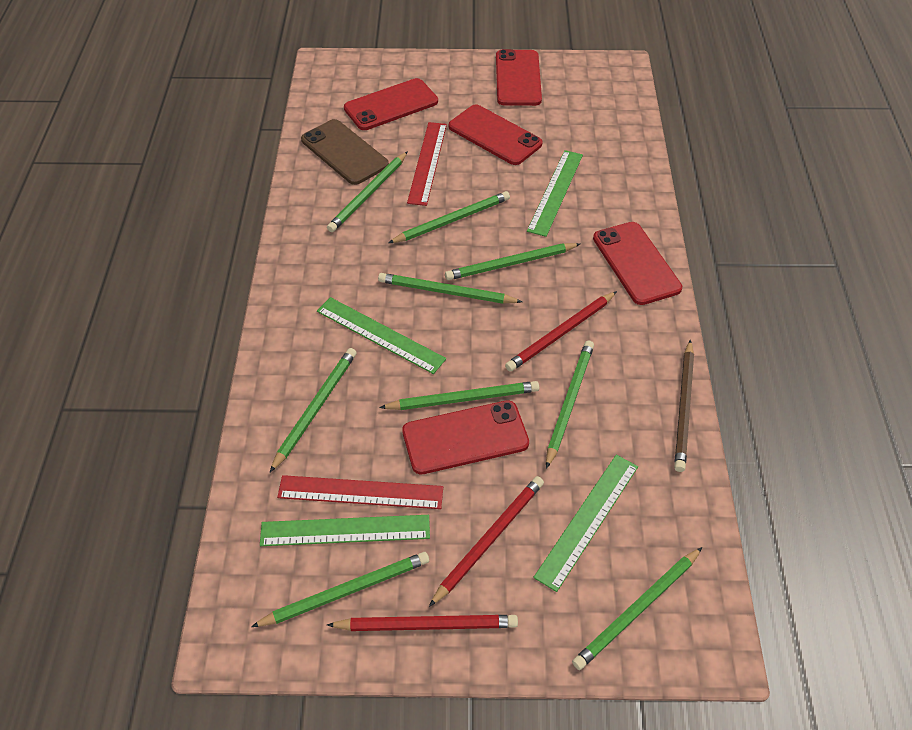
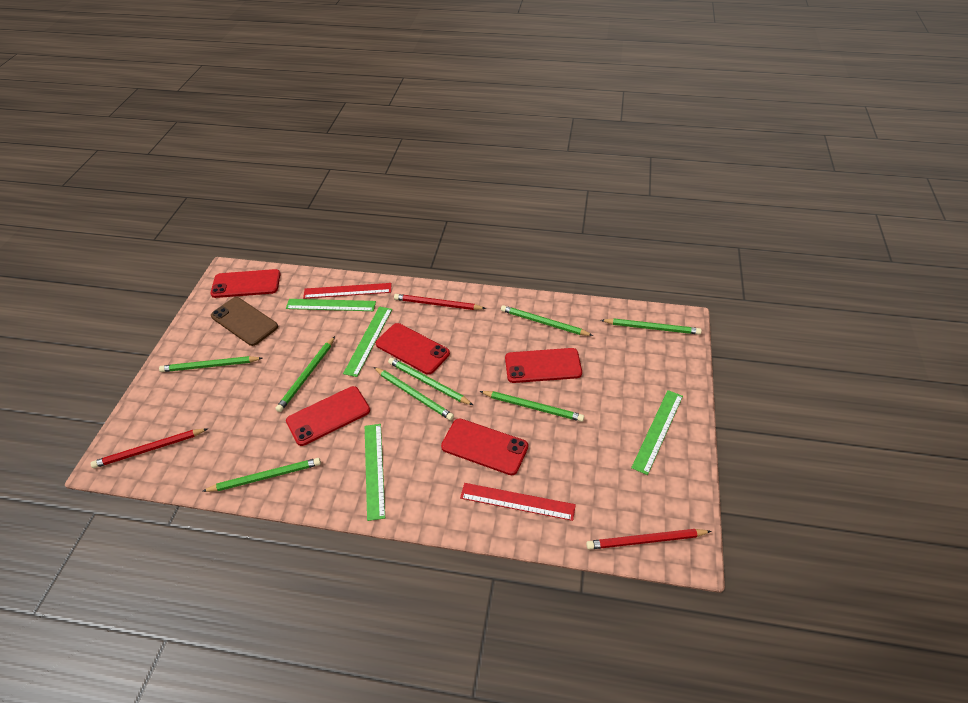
brown pencil: 1 -> 0
green pencil: 9 -> 8

